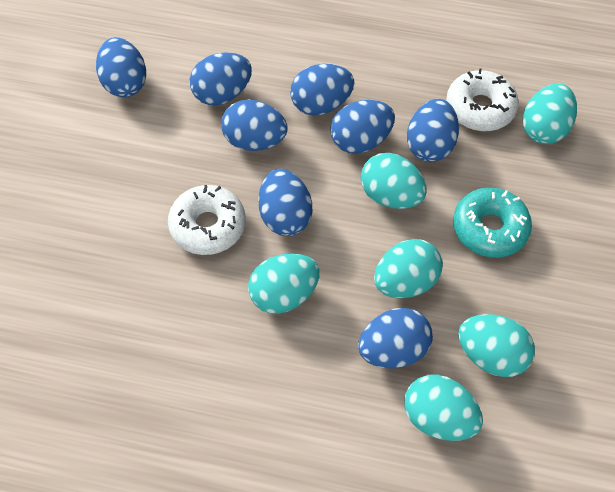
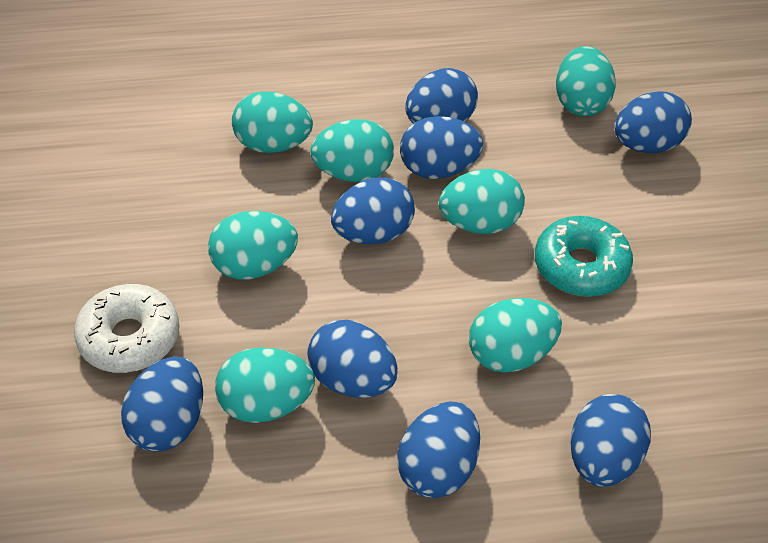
turquoise egg: 6 -> 7
white donut: 2 -> 1

